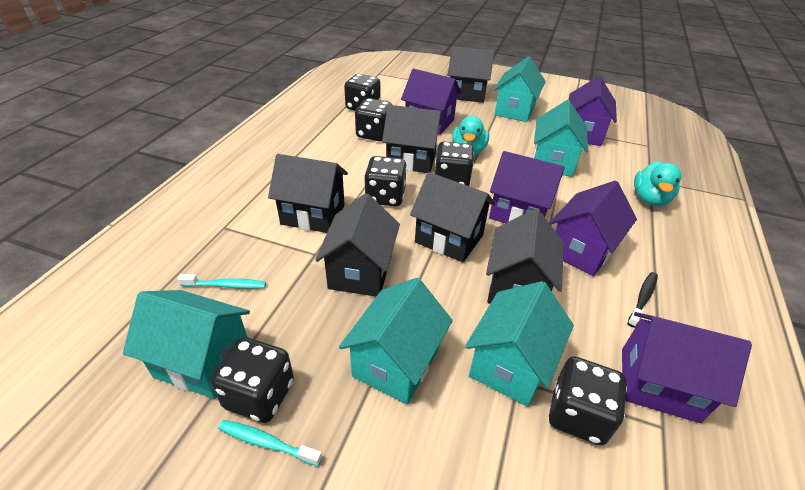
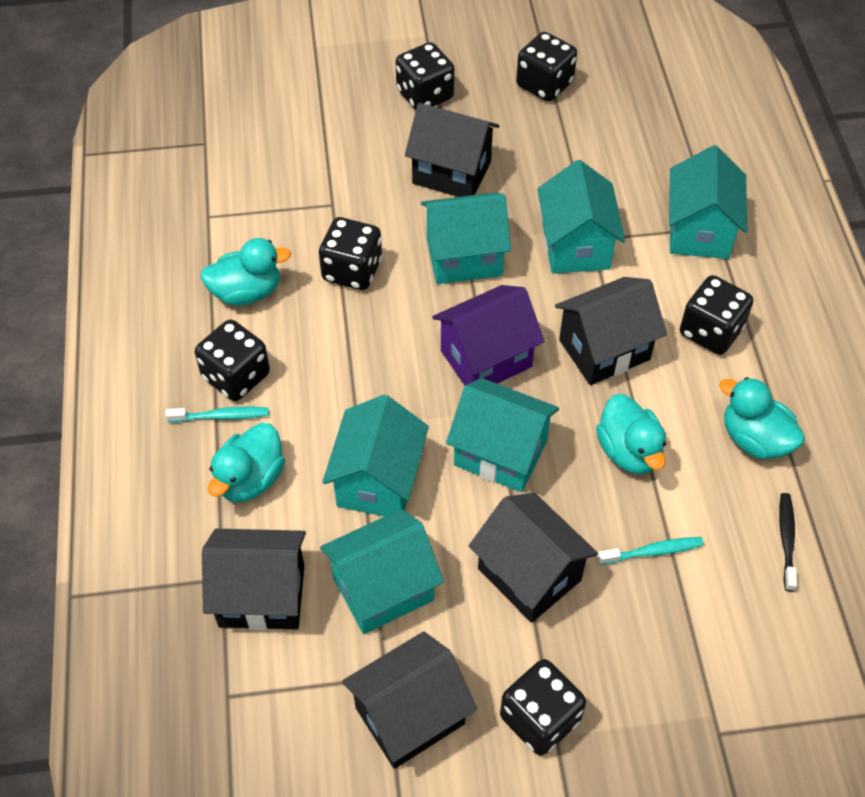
black house: 6 -> 5
purple house: 5 -> 1
turquoise duck: 2 -> 4
turquoise house: 5 -> 6

